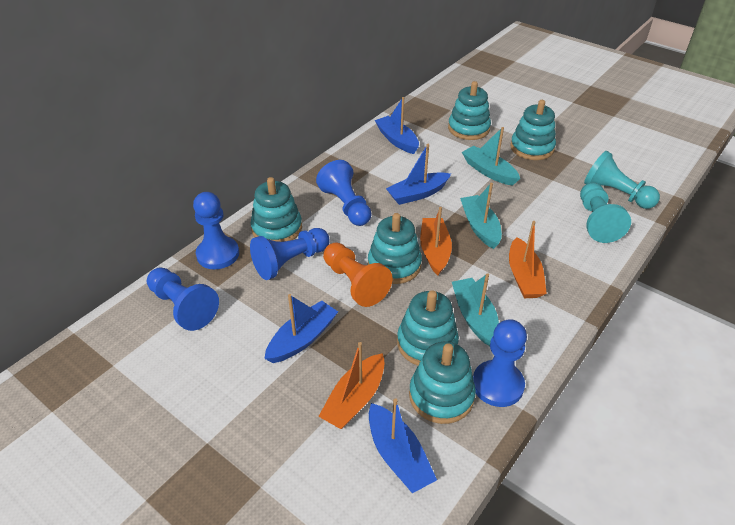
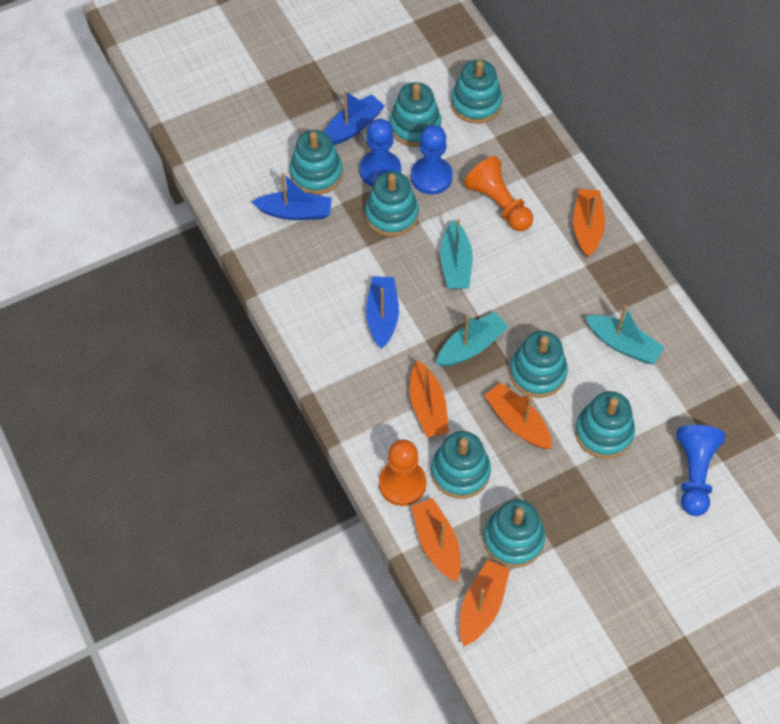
blue boat: 4 -> 3
blue pawn: 5 -> 3
orange boat: 3 -> 5
orange pawn: 1 -> 2
turquoise pawn: 2 -> 0
turquoise stacking toy: 6 -> 8

